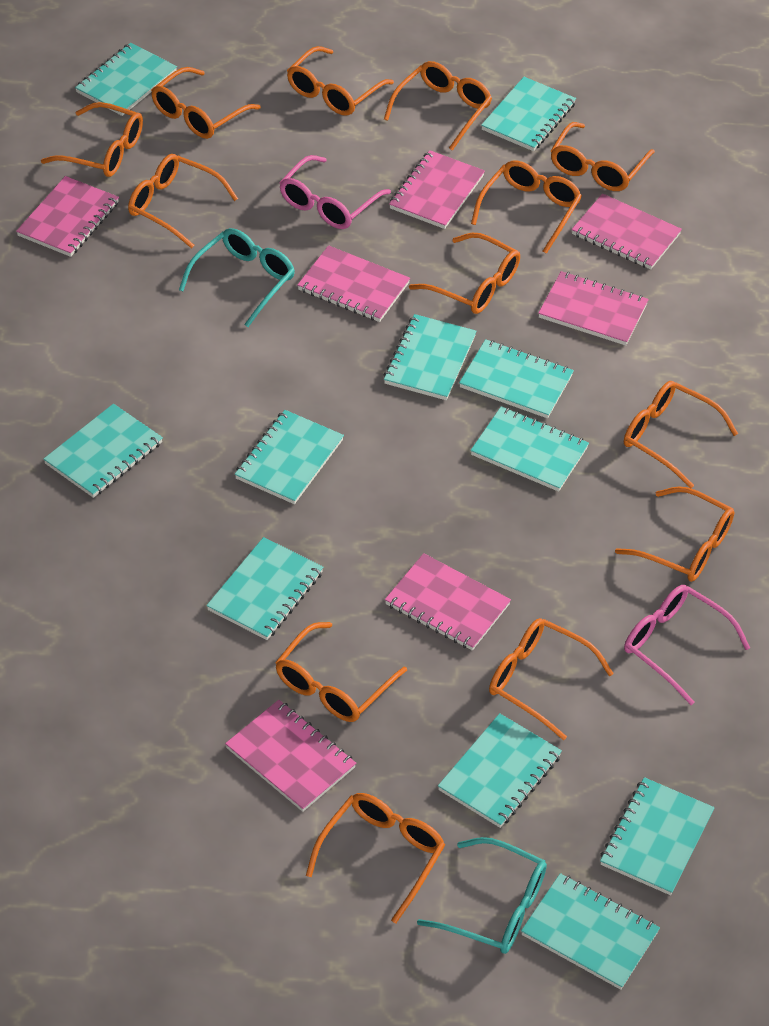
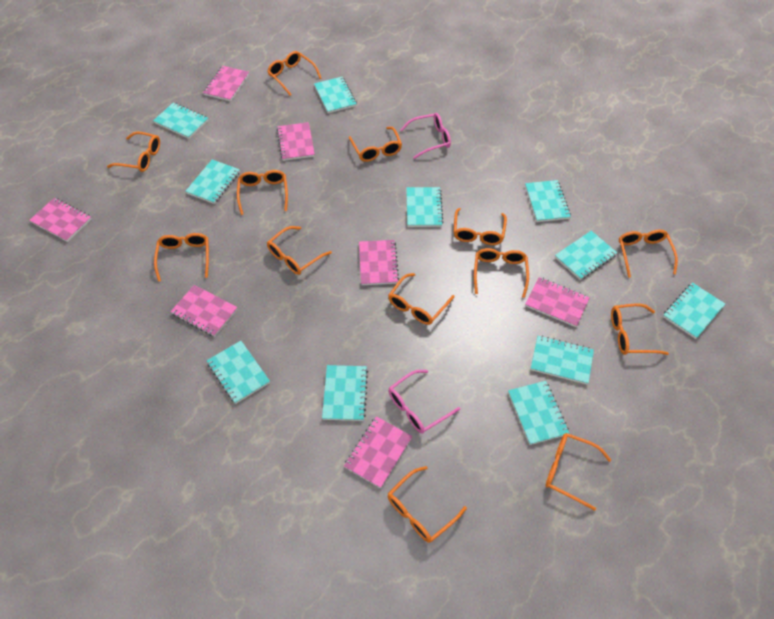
turquoise glasses: 2 -> 0

